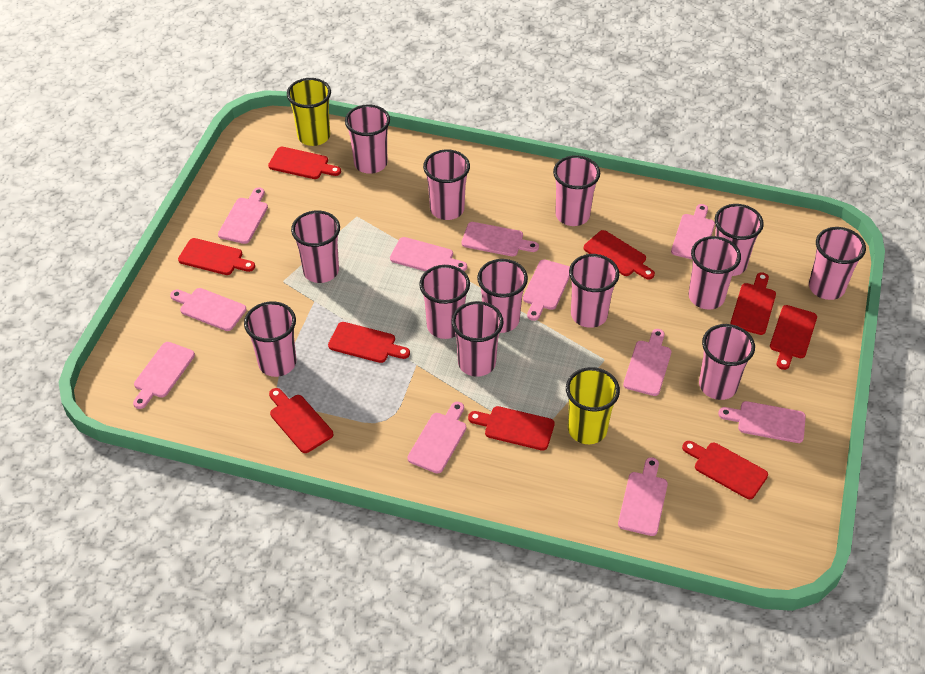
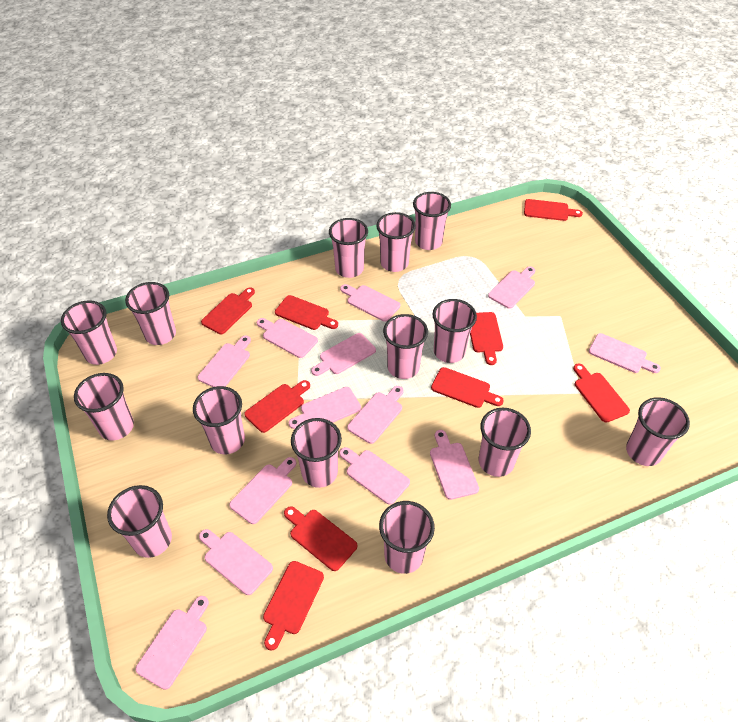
pink cup: 13 -> 14
pink cutting board: 11 -> 13
yellow cup: 2 -> 0

